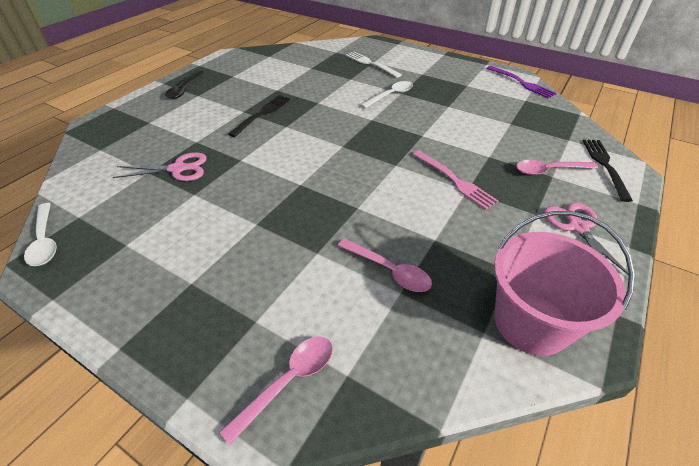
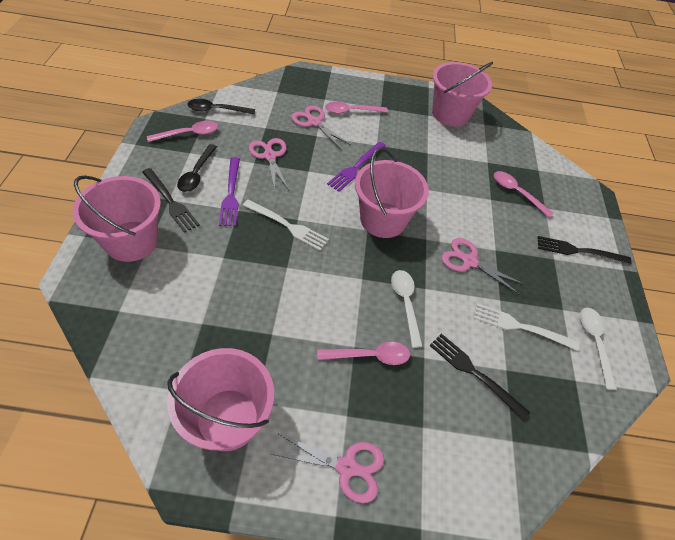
black fork: 2 -> 3
black spoon: 1 -> 2
pink bucket: 1 -> 4
pink fork: 1 -> 0
pink scissors: 2 -> 4
pink spoon: 3 -> 4
purple fork: 1 -> 2
white fork: 1 -> 2

